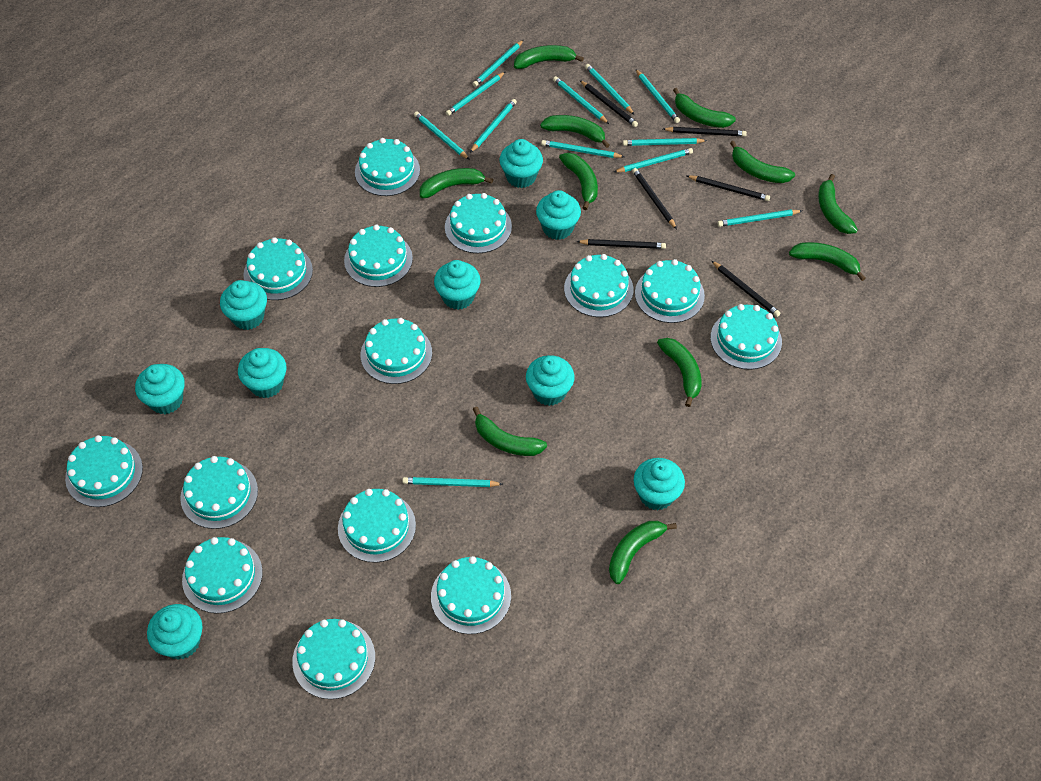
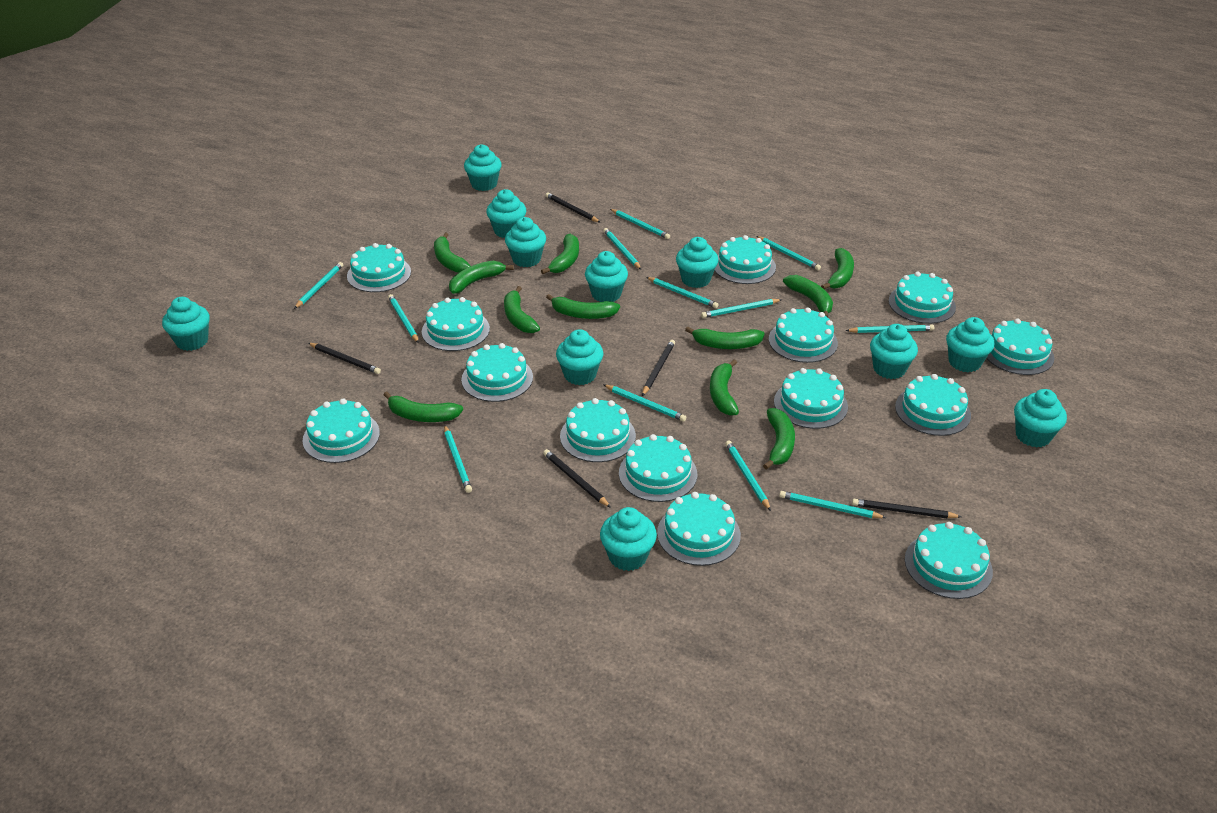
black pencil: 6 -> 5
turquoise cupcake: 9 -> 11

